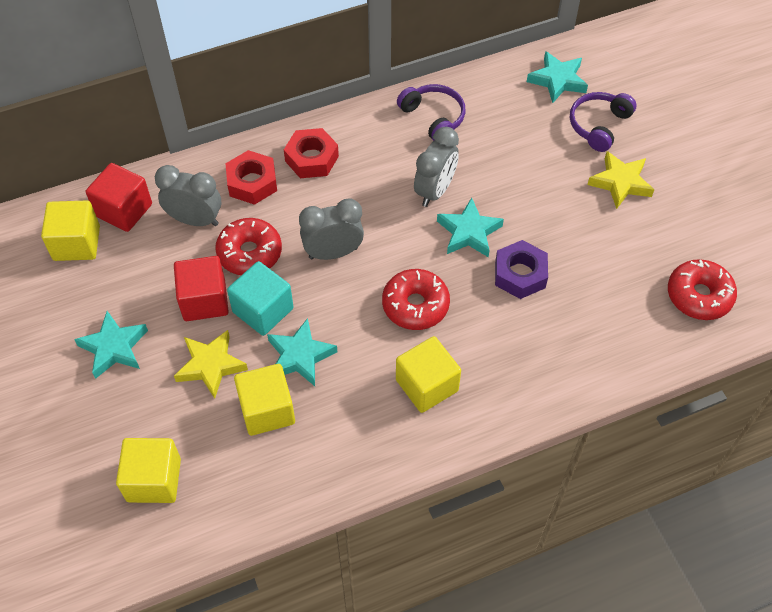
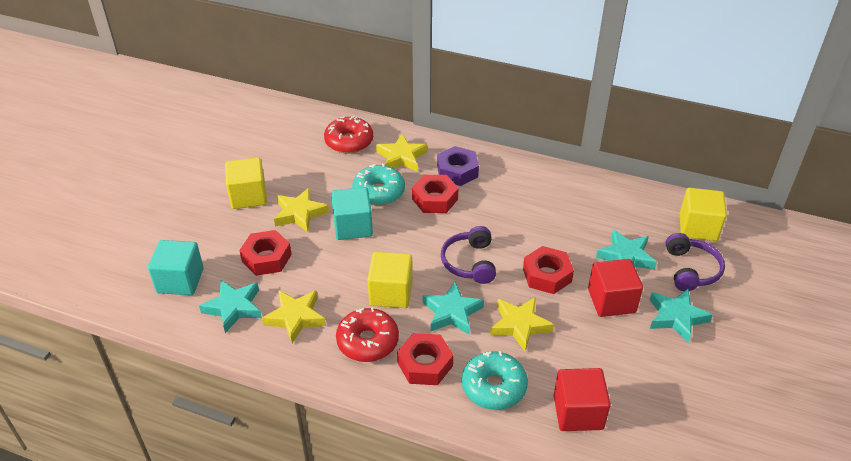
grey clock: 3 -> 0
red donut: 3 -> 2
red nut: 2 -> 4
turquoise cube: 1 -> 2
turquoise donut: 0 -> 2
yellow cube: 4 -> 3
yellow star: 2 -> 4

